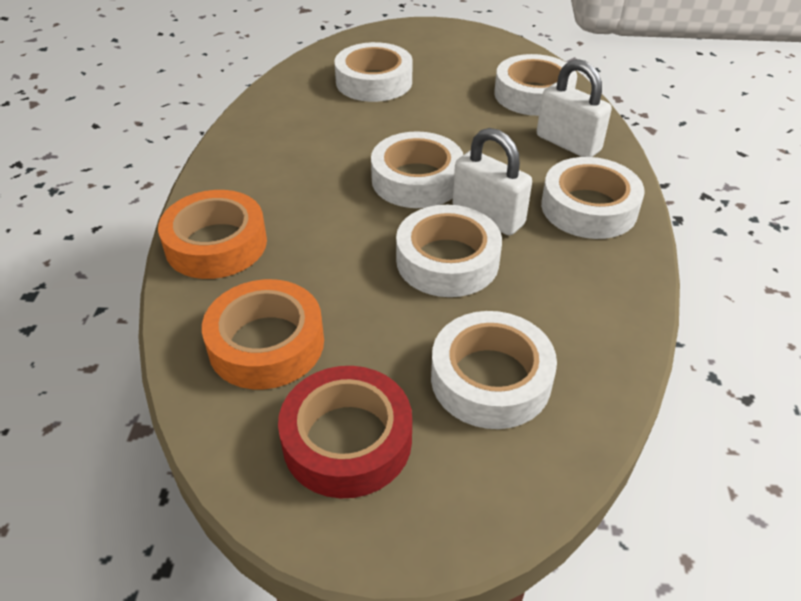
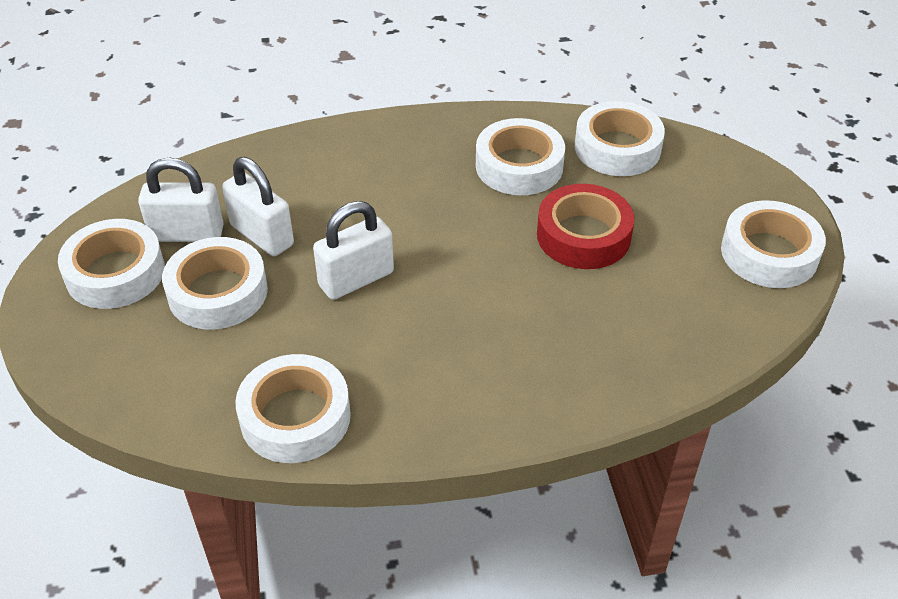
orange tape: 2 -> 0
white padlock: 2 -> 3

